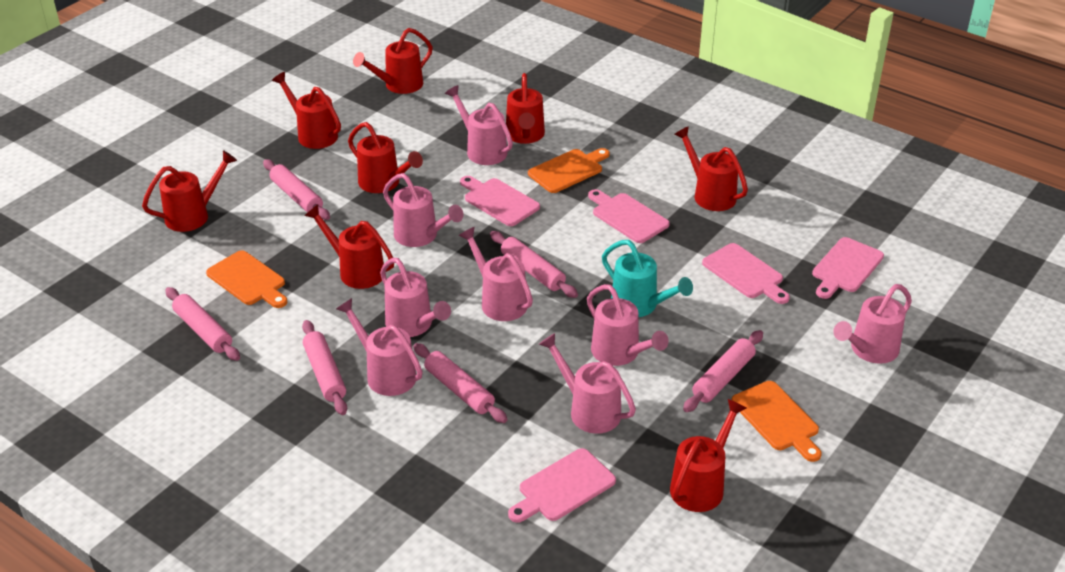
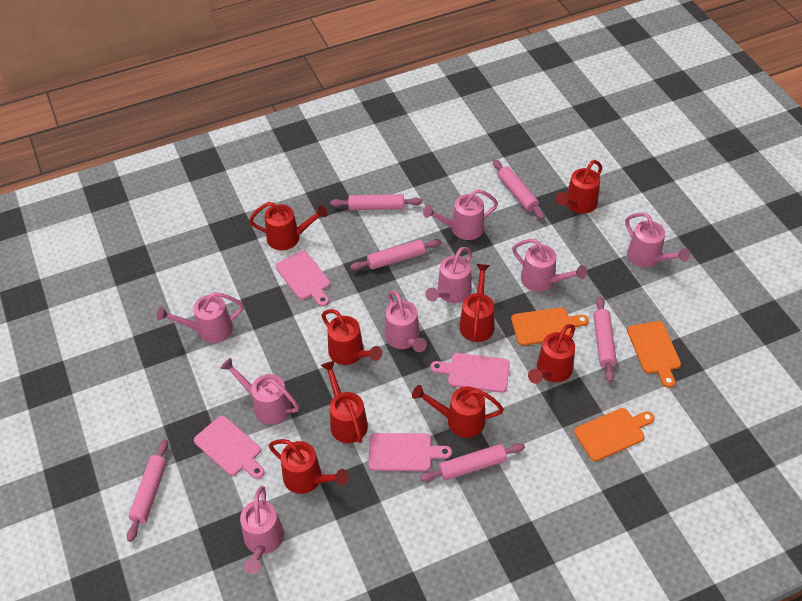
pink cutting board: 5 -> 4
turquoise watering can: 1 -> 0

